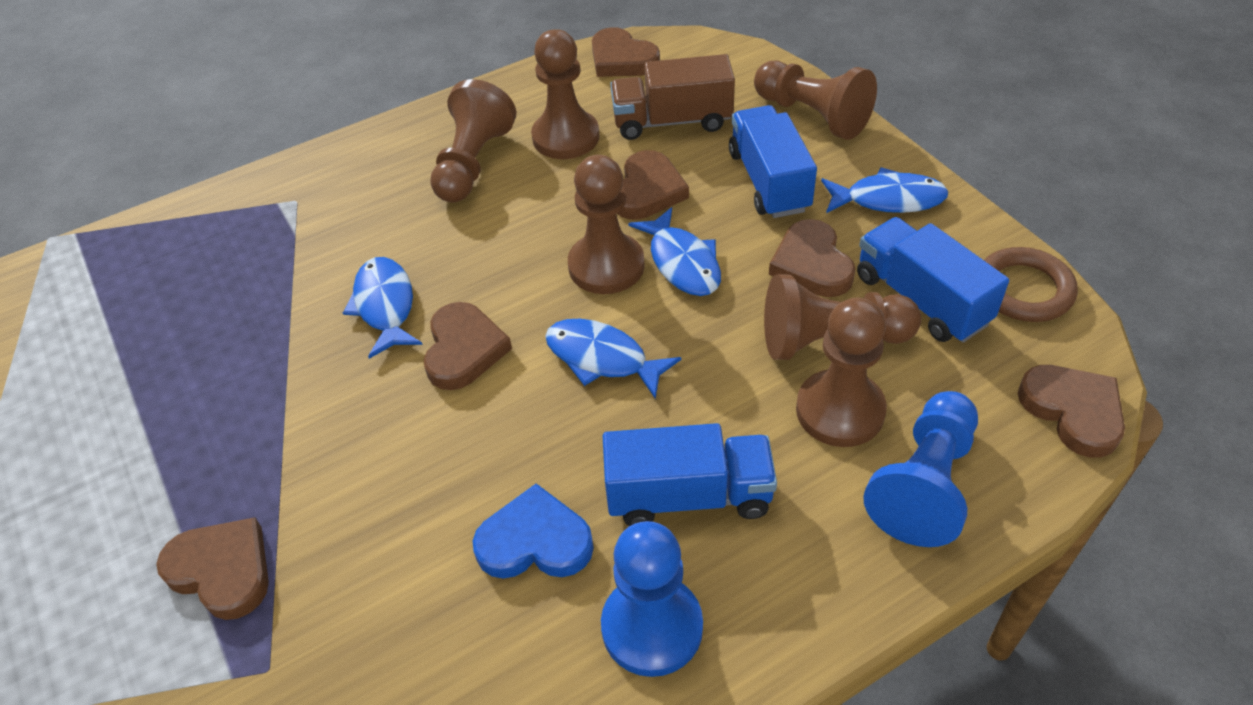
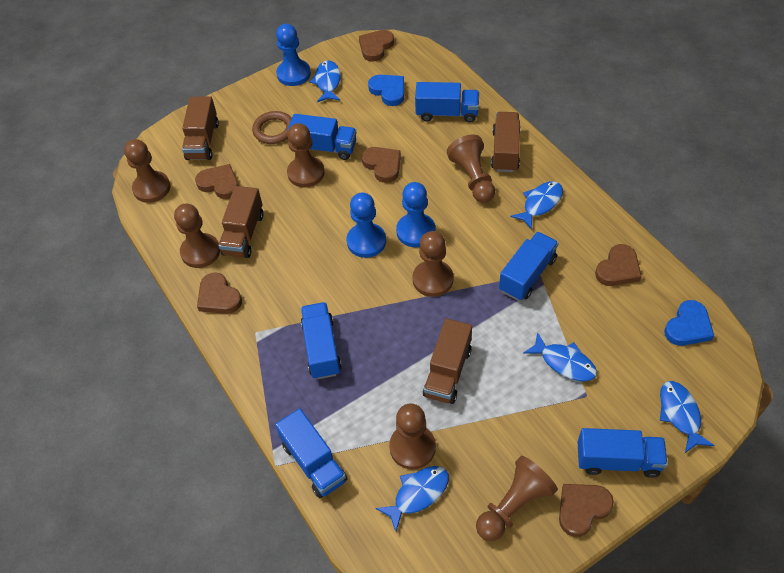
blue fish: 4 -> 5
blue heart: 1 -> 2
blue pawn: 2 -> 3
blue truck: 3 -> 6
brown pawn: 6 -> 7
brown truck: 1 -> 4

